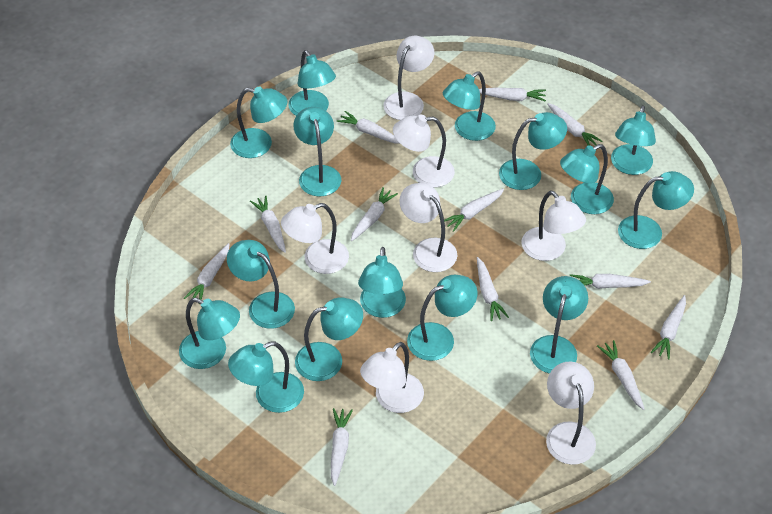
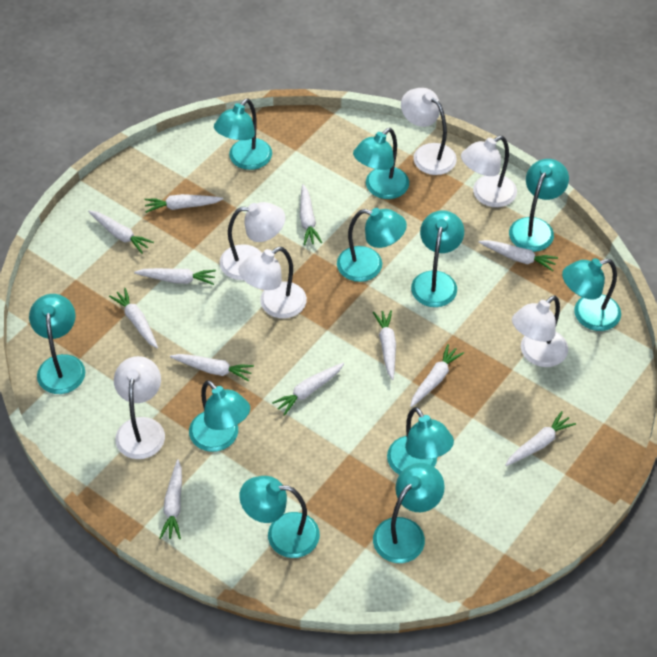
turquoise lamp: 15 -> 11
white lamp: 7 -> 6

